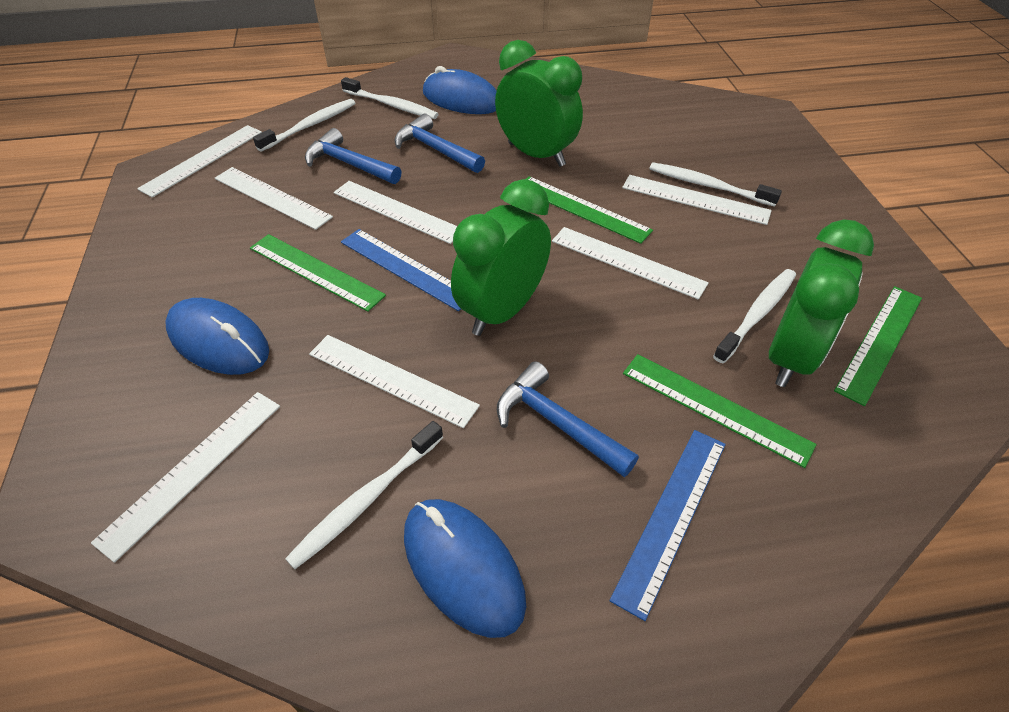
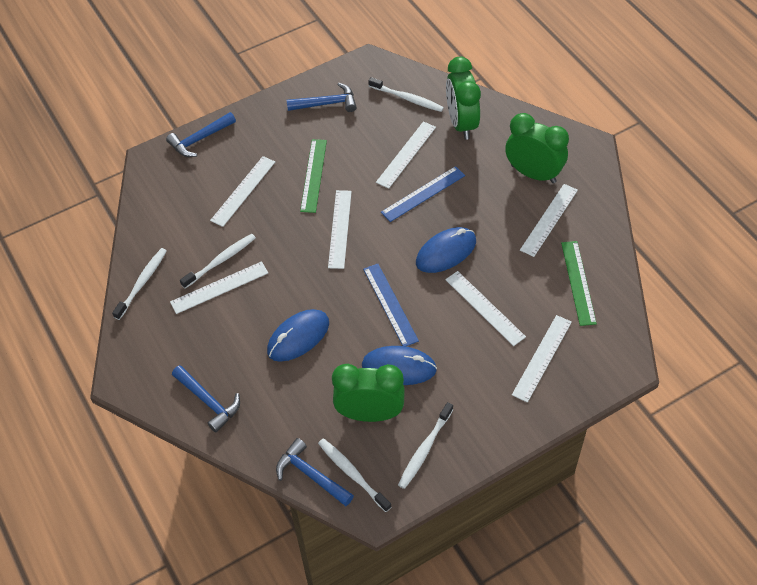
blue hammer: 3 -> 4
green ruler: 4 -> 2

